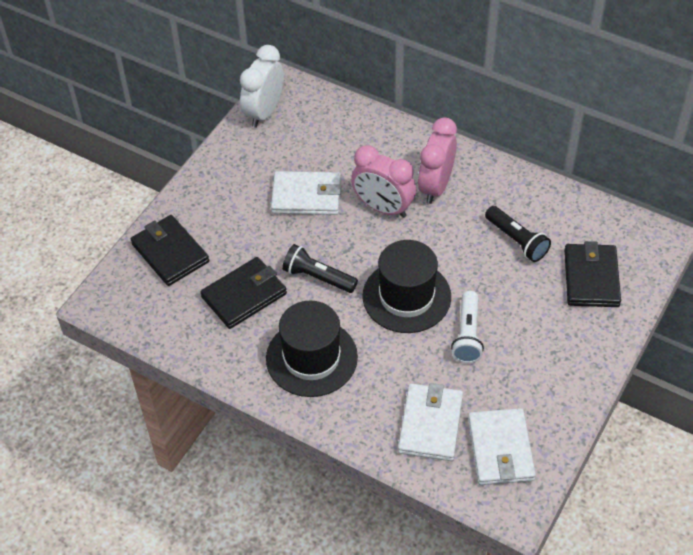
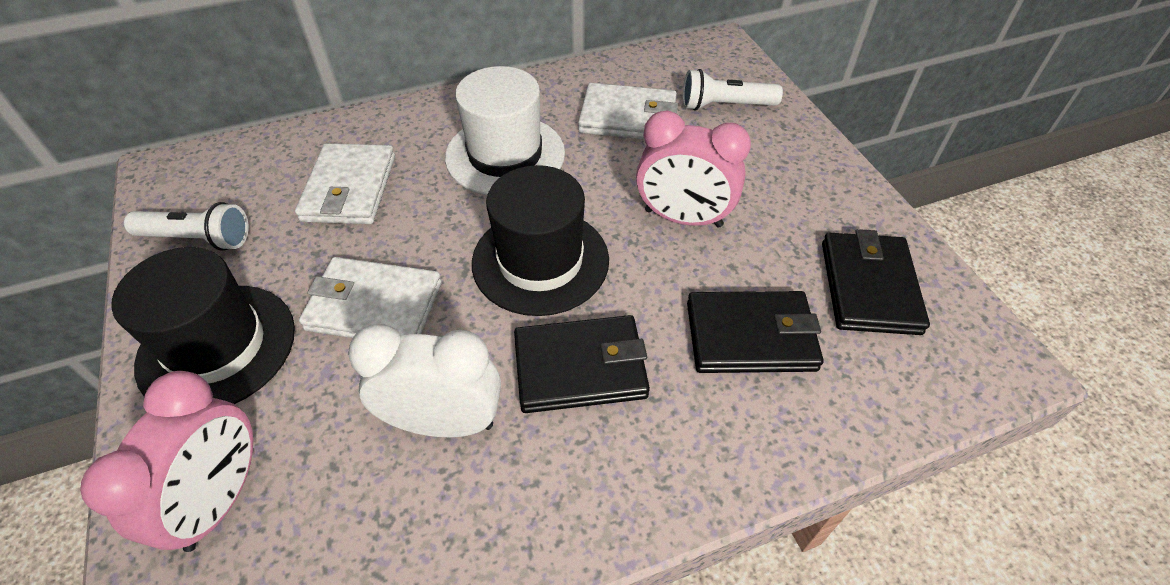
black flashlight: 2 -> 0
white flashlight: 1 -> 2
white hat: 0 -> 1

